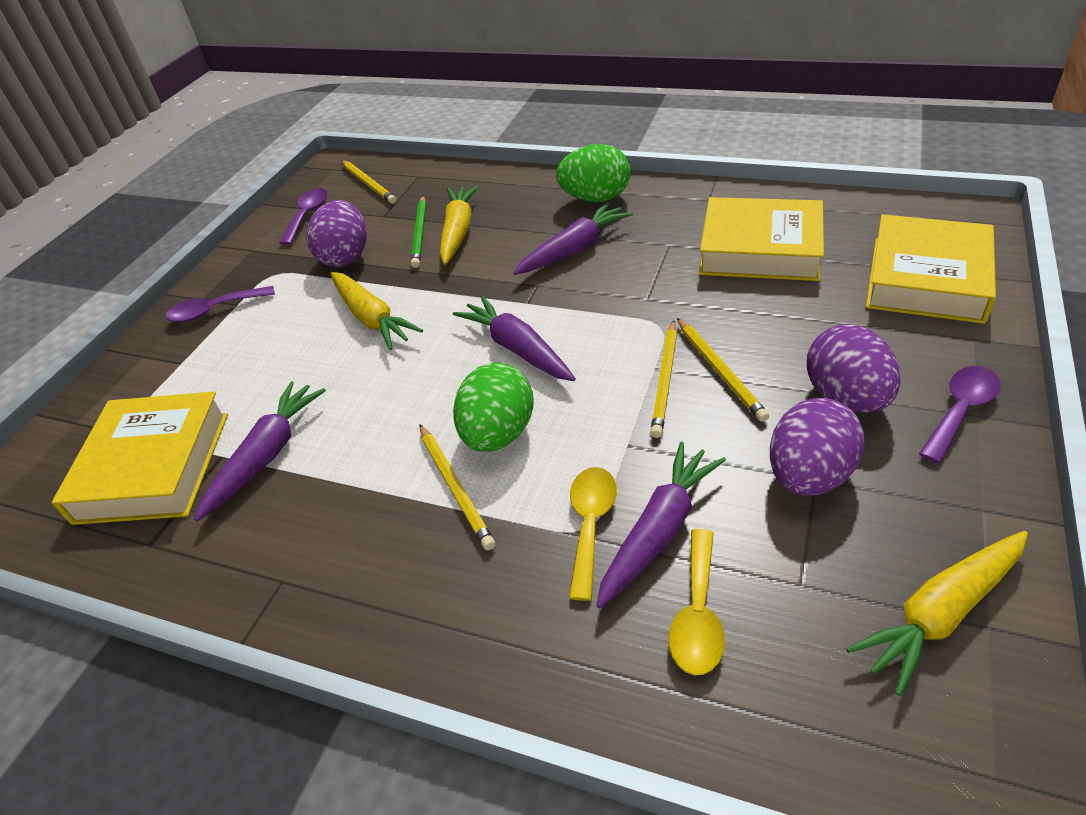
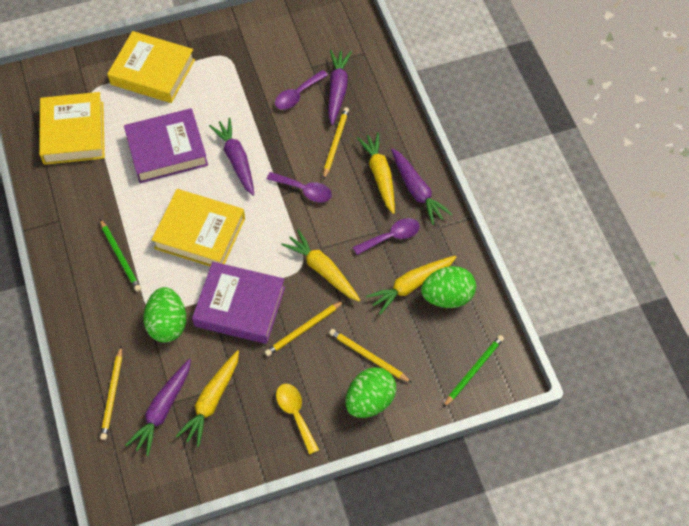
green egg: 2 -> 3
green pencil: 1 -> 2
purple book: 0 -> 2
purple egg: 3 -> 0
yellow carrot: 3 -> 4
yellow spoon: 2 -> 1

